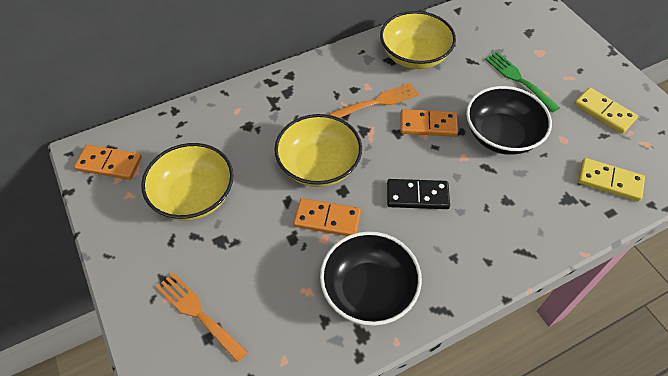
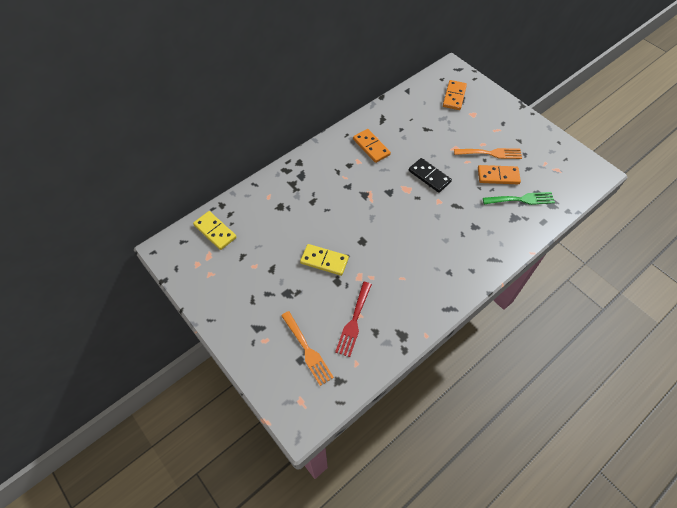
black bowl: 2 -> 0
red fork: 0 -> 1
yellow bowl: 3 -> 0

